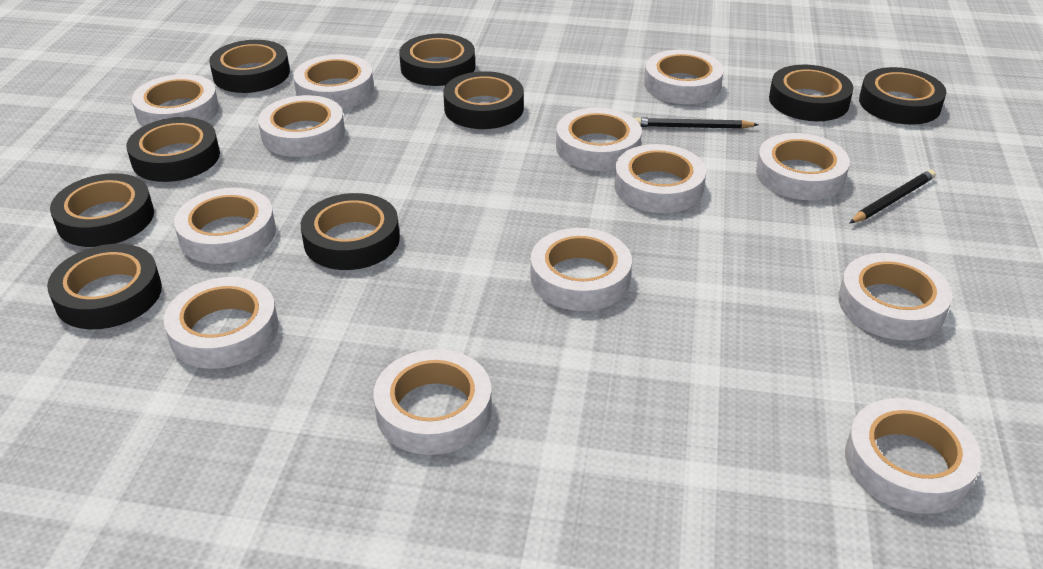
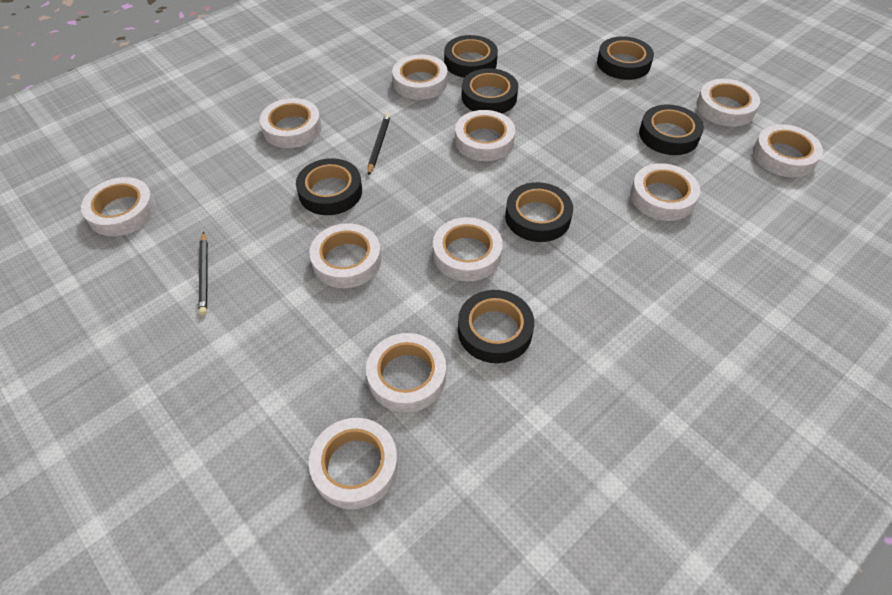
black tape: 9 -> 7
white tape: 13 -> 11

